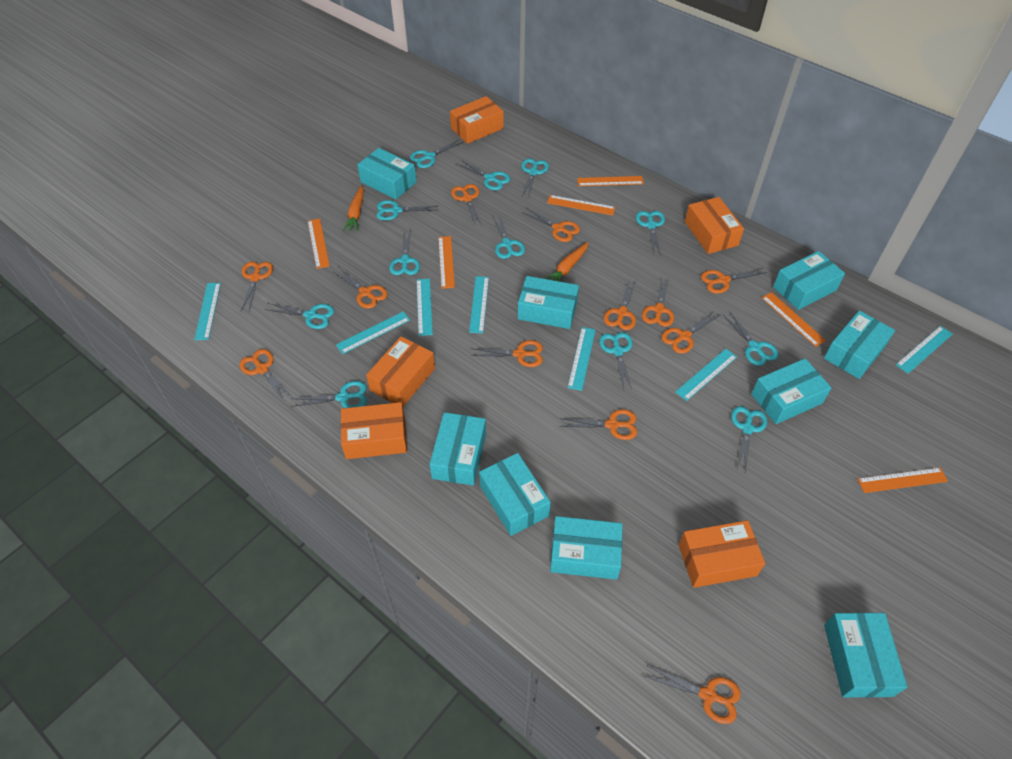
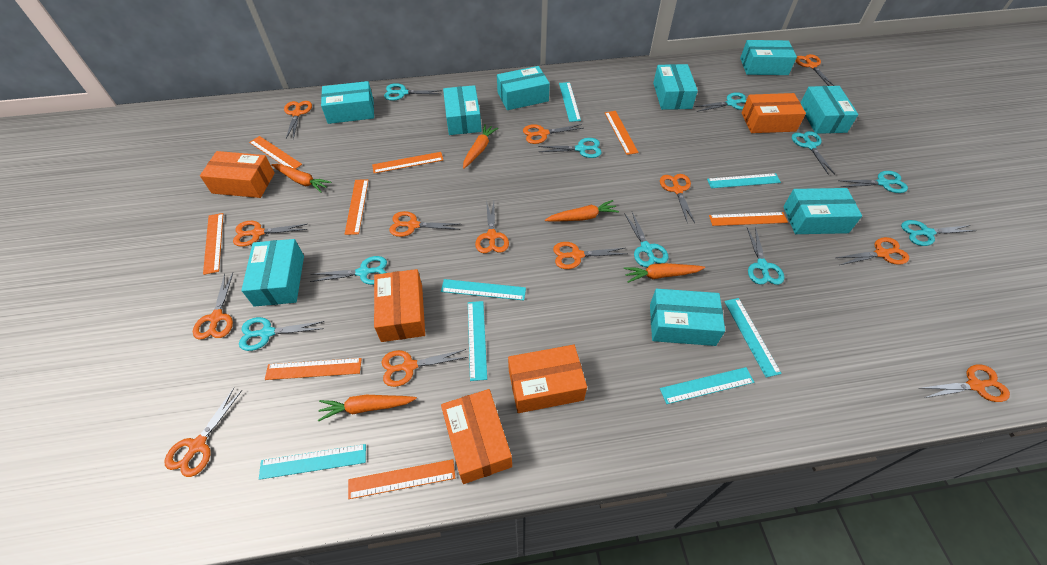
orange carrot: 2 -> 5
orange ruler: 6 -> 8
orange scissors: 12 -> 13
turquoise scissors: 12 -> 10

